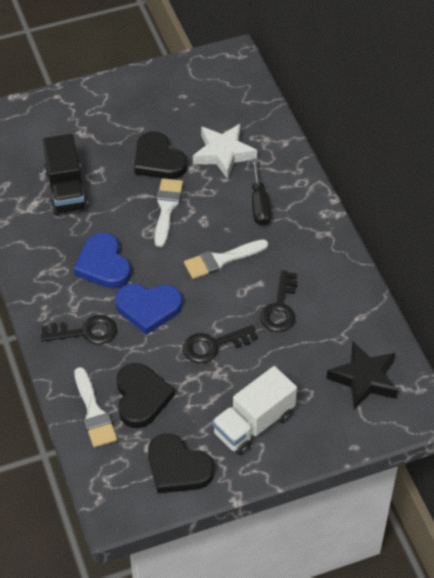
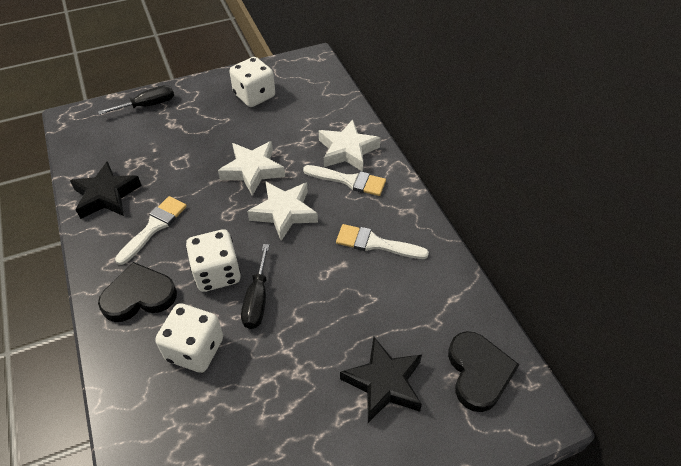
black heart: 3 -> 2
black key: 3 -> 0
black screwdriver: 1 -> 2
black star: 1 -> 2
black truck: 1 -> 0
blue heart: 2 -> 0
white dice: 0 -> 3
white star: 1 -> 3
white truck: 1 -> 0

